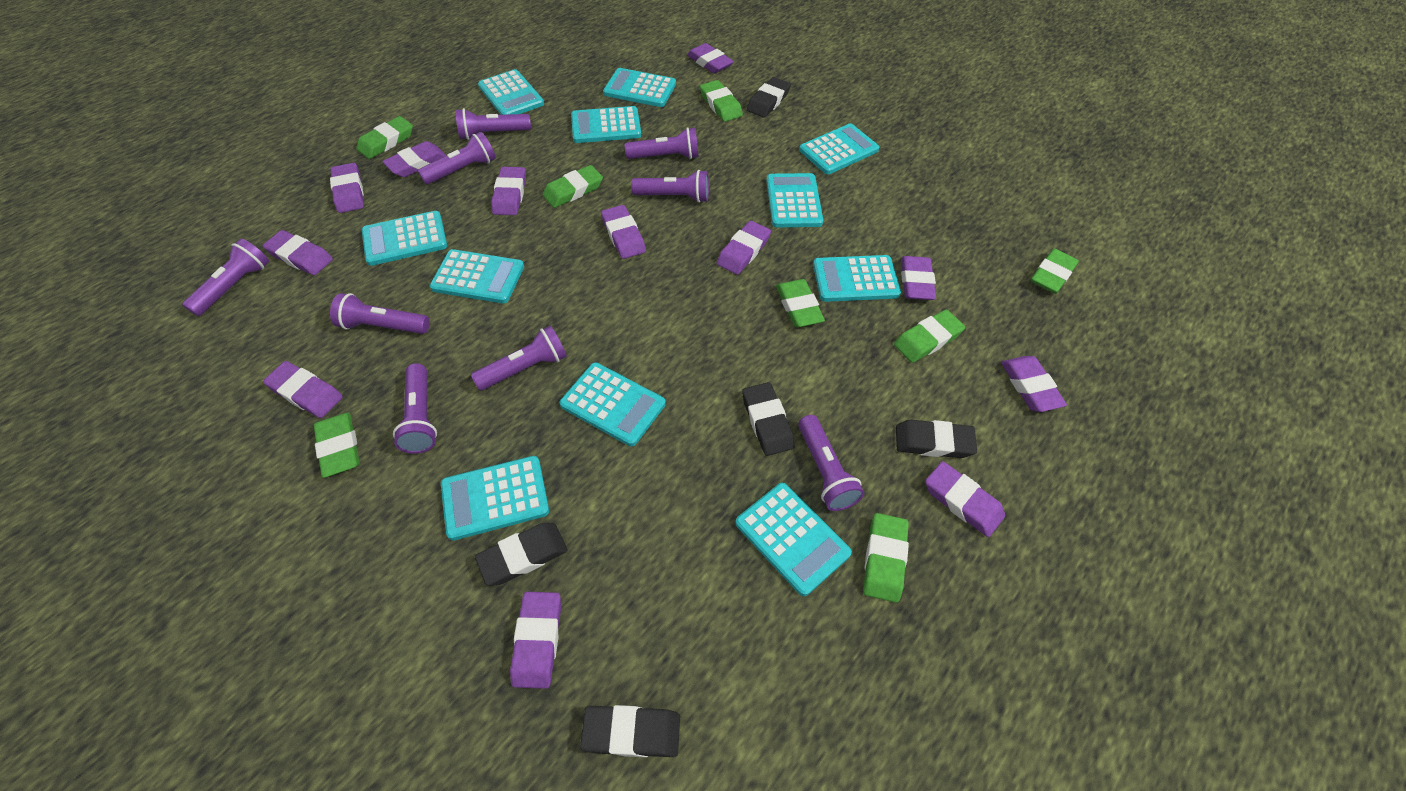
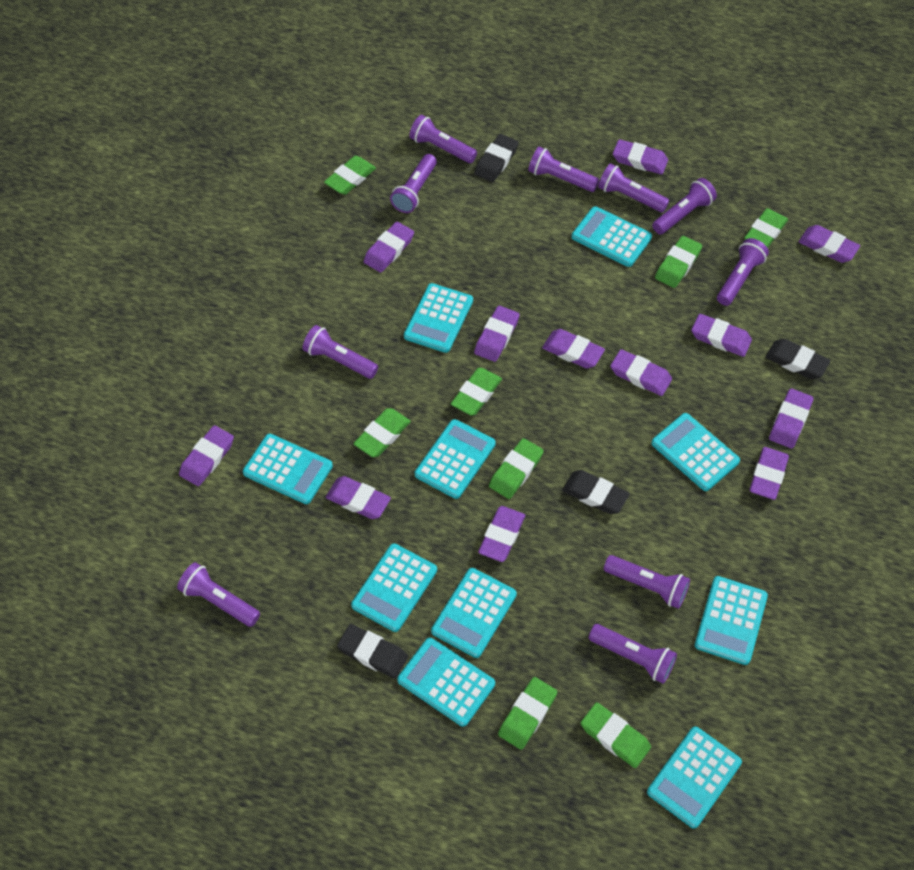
black eraser: 5 -> 4
purple flashlight: 9 -> 10
turquoise calculator: 11 -> 10

